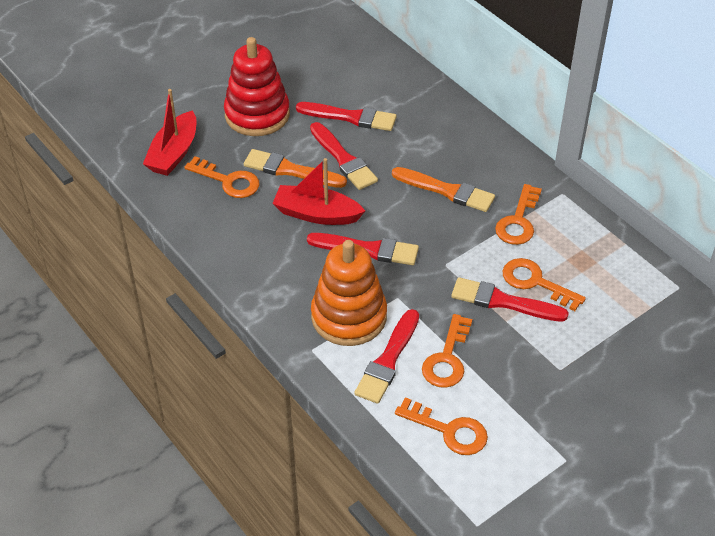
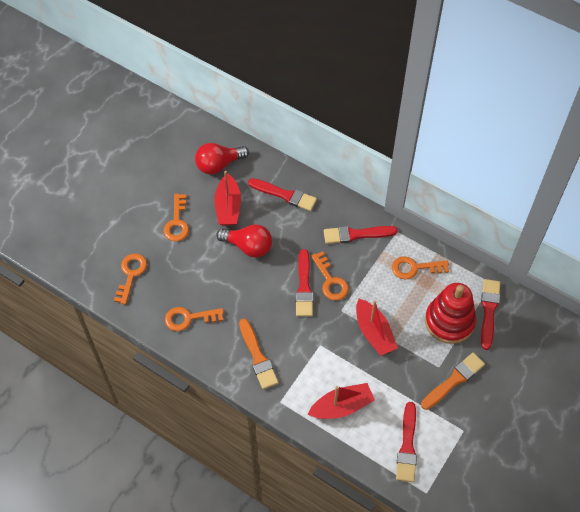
orange stacking toy: 1 -> 0
red boat: 2 -> 3
red light bulb: 0 -> 2

